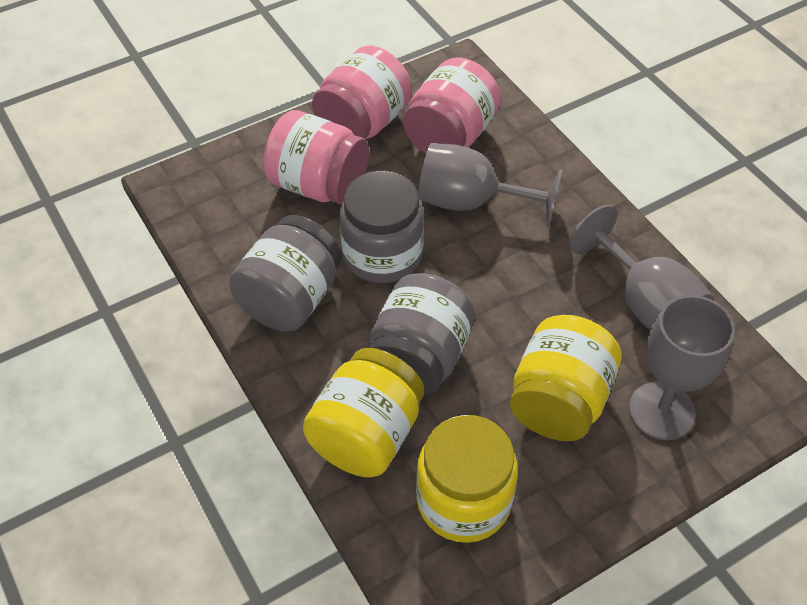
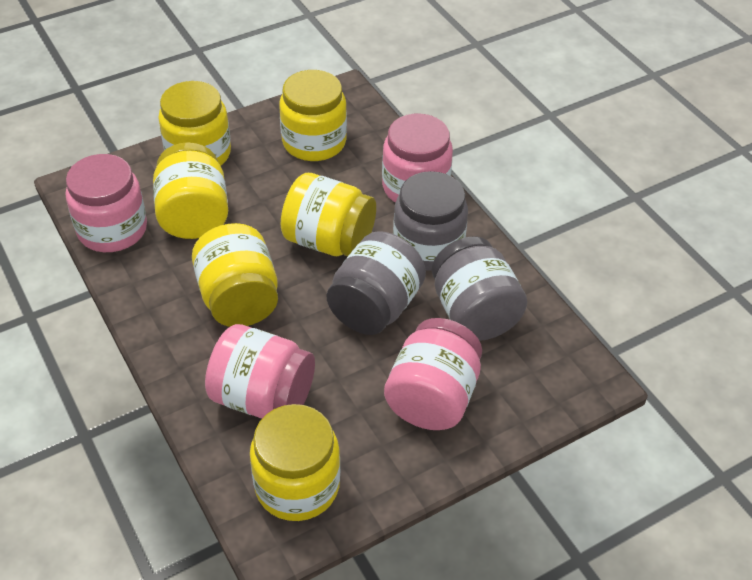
grey goblet: 3 -> 0
pink jar: 3 -> 4
yellow jar: 3 -> 6

